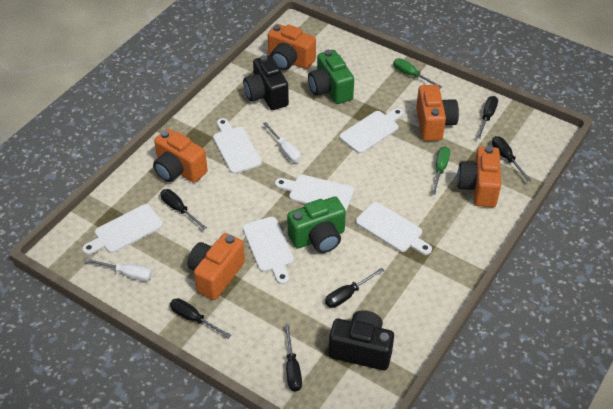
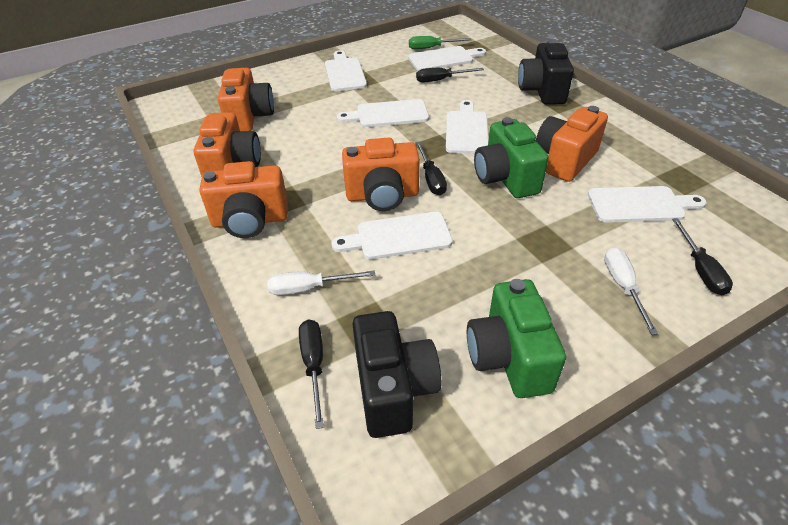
black screwdriver: 6 -> 4
green screwdriver: 2 -> 1

